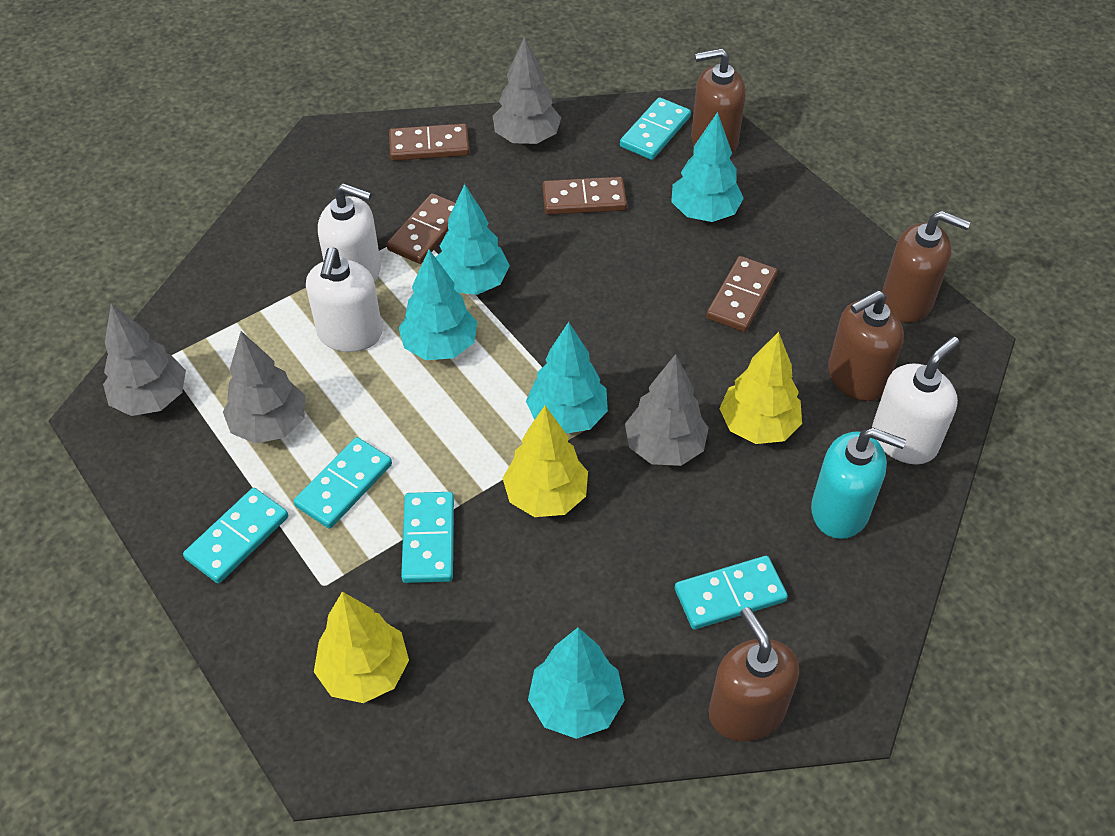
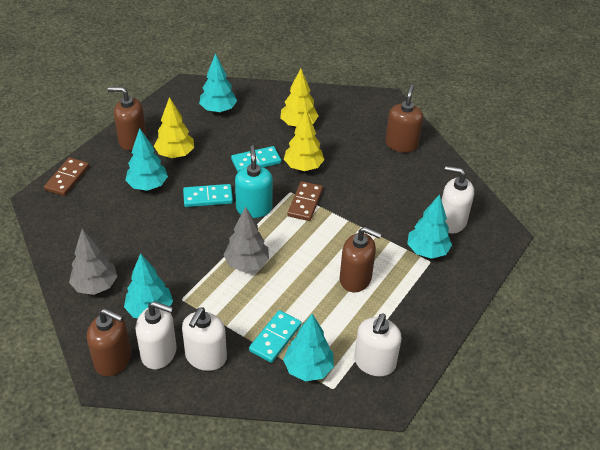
brown domino: 4 -> 2
grey tree: 4 -> 2
turquoise domino: 5 -> 3
white soap dispenser: 3 -> 4

